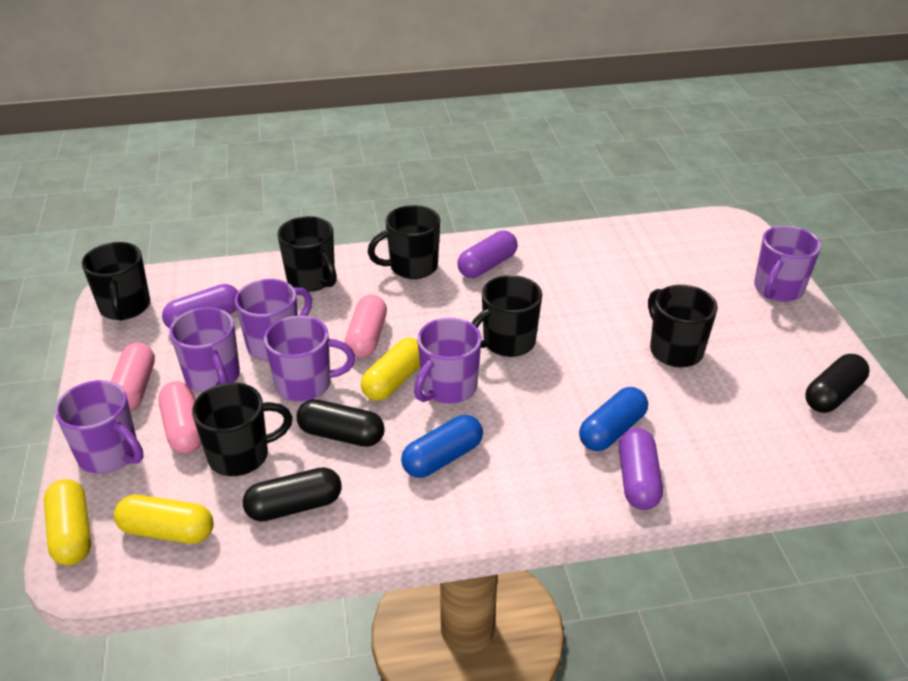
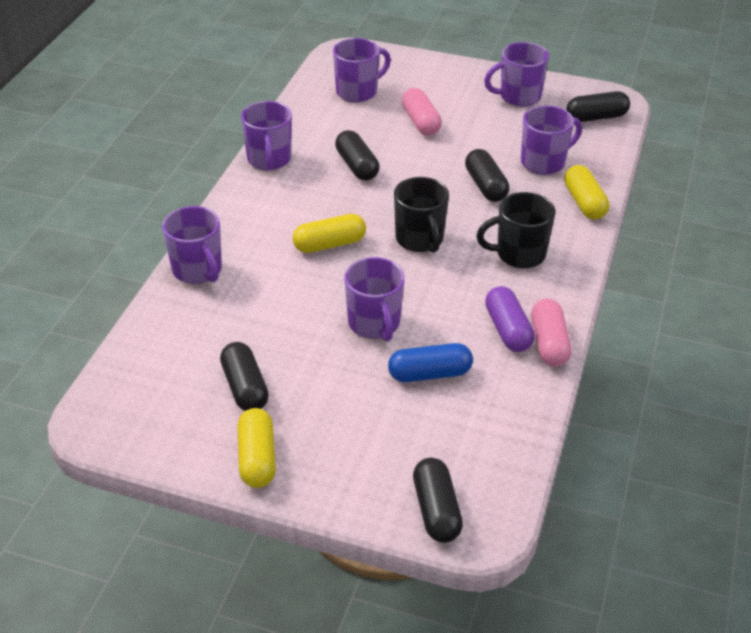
black capsule: 3 -> 5
black mug: 6 -> 2
blue capsule: 2 -> 1
pink capsule: 3 -> 2
purple capsule: 3 -> 1

